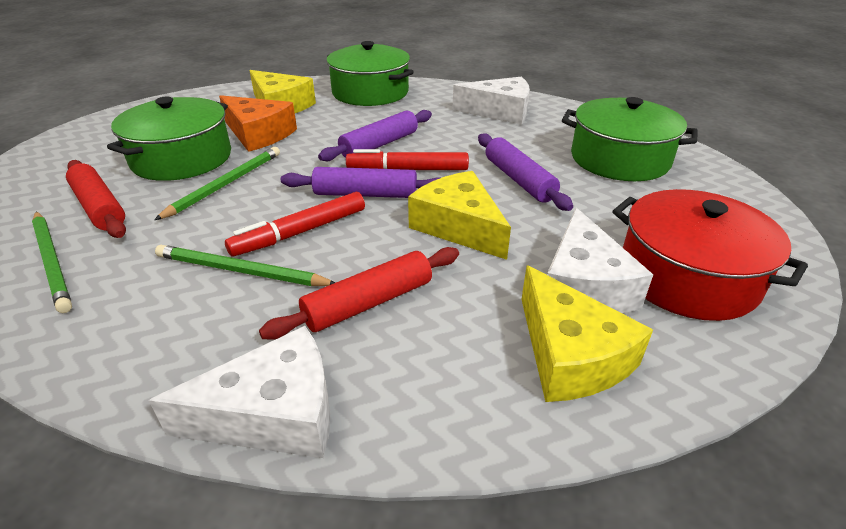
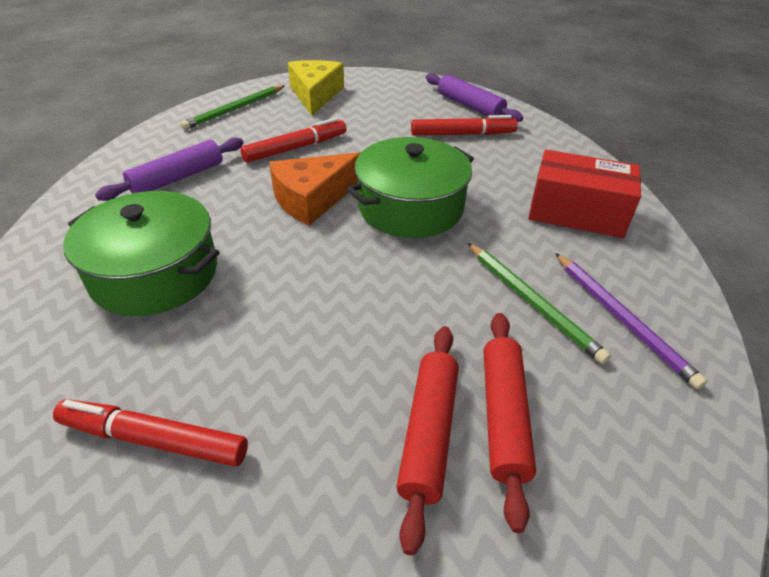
green pencil: 3 -> 2
green pot: 3 -> 2
purple pencil: 0 -> 1
purple rolling pin: 3 -> 2
red box: 0 -> 1
red marker: 2 -> 3
red pot: 1 -> 0
white cheese: 3 -> 0
yellow cheese: 3 -> 1

